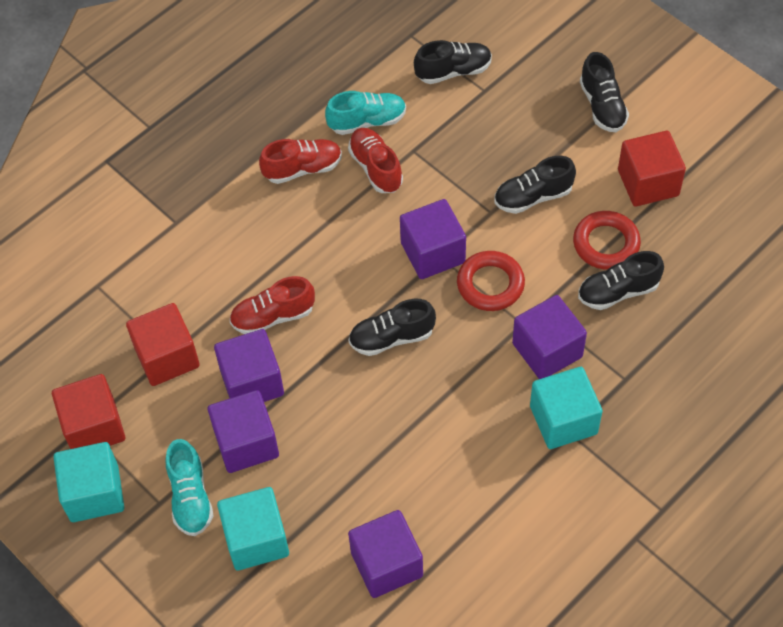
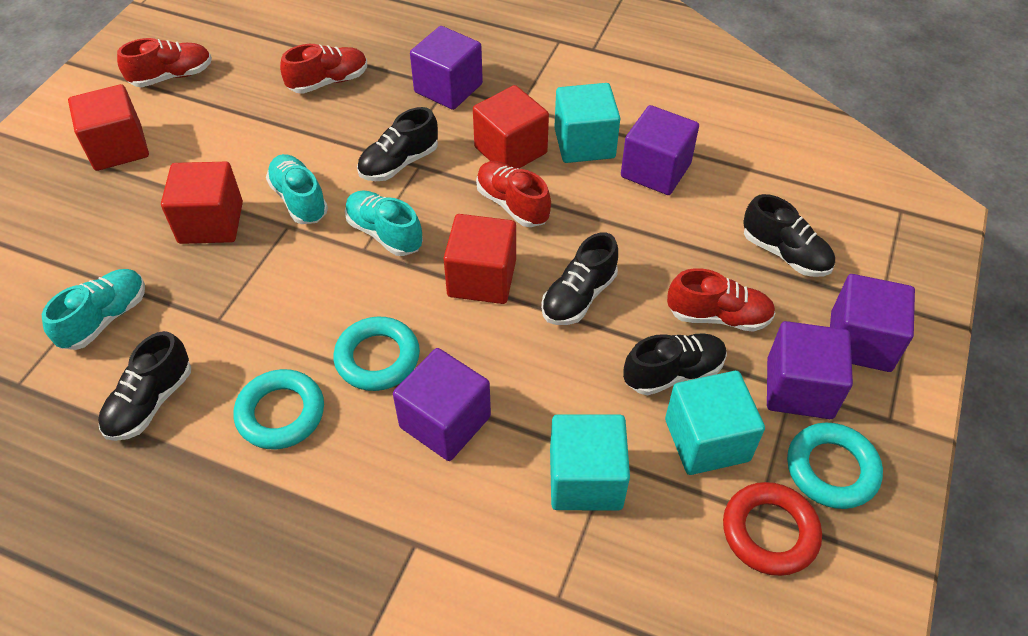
red cube: 3 -> 4
red ring: 2 -> 1
red shoe: 3 -> 4
turquoise ring: 0 -> 3
turquoise shoe: 2 -> 3

